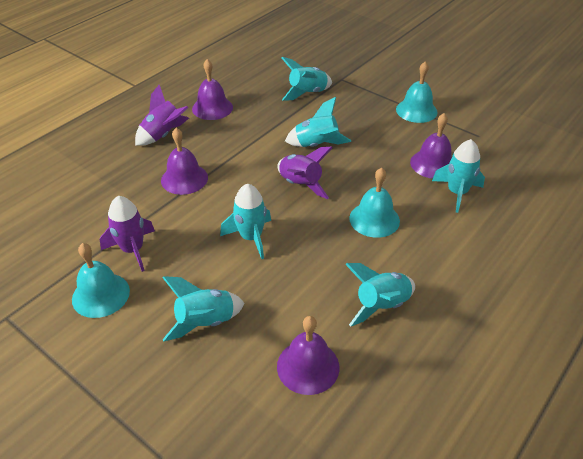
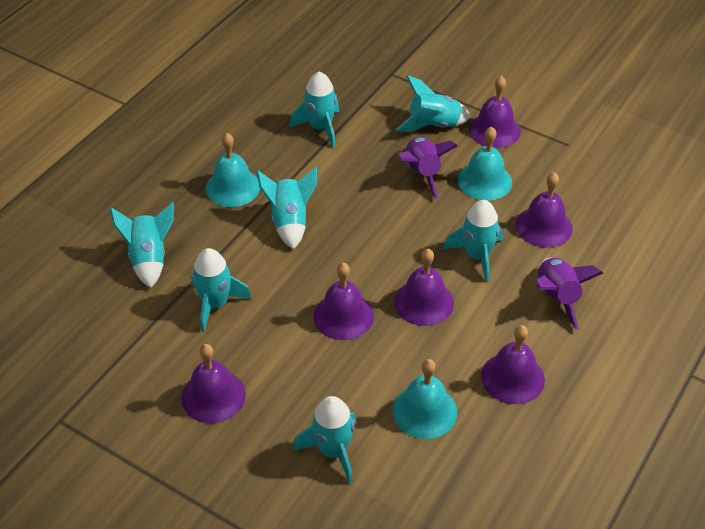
purple bell: 4 -> 6
purple rocket: 3 -> 2
turquoise rocket: 6 -> 7

